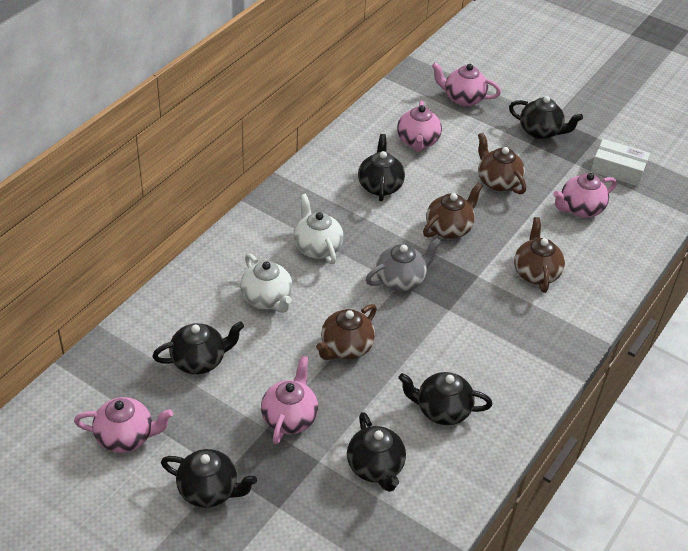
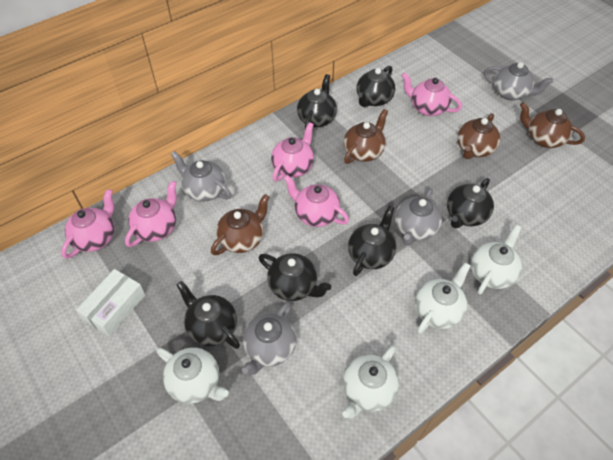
grey teapot: 1 -> 4
white teapot: 2 -> 4

